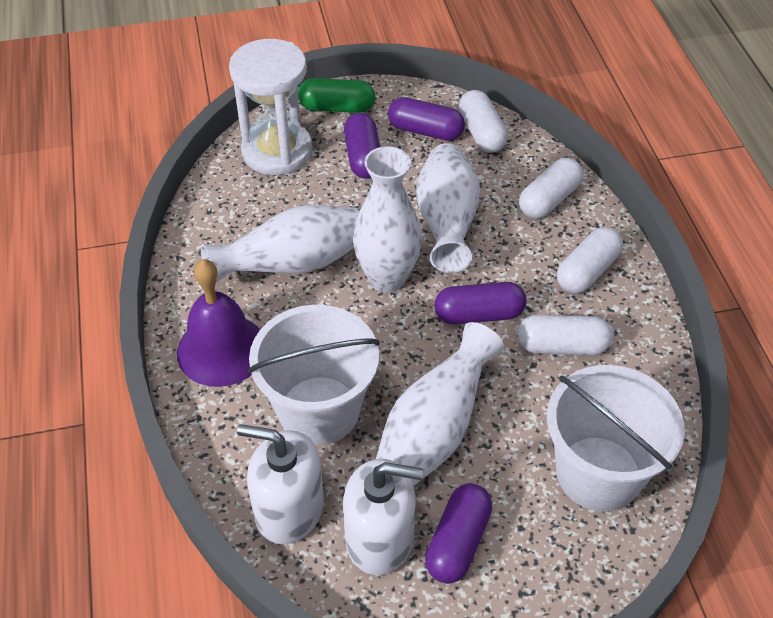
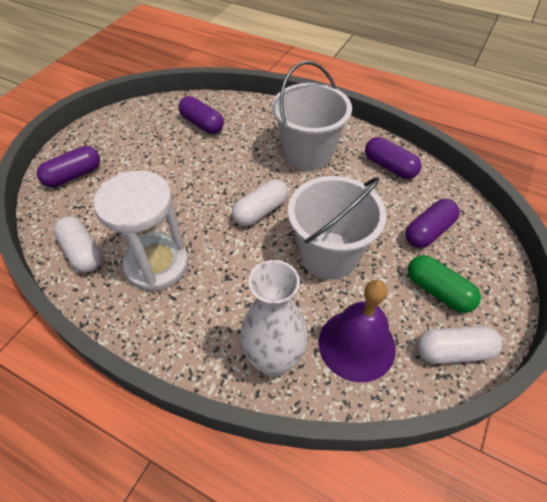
white capsule: 4 -> 3
white soap dispenser: 2 -> 0
white vase: 4 -> 1

